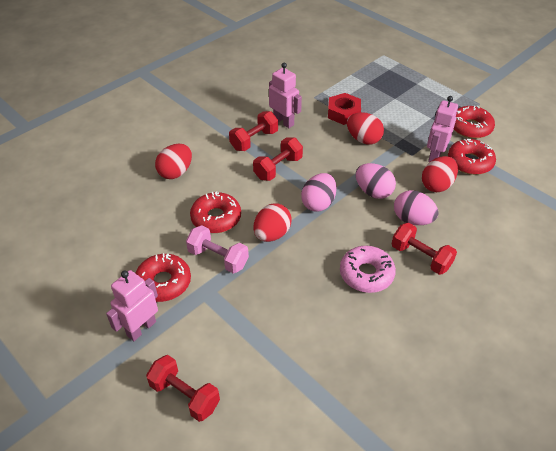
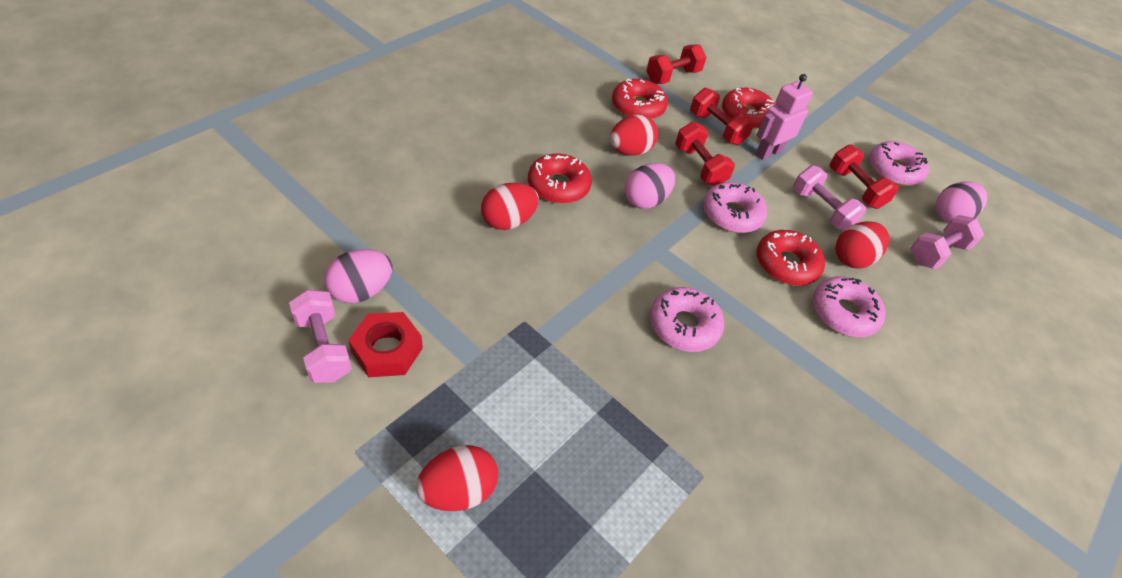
pink donut: 1 -> 4
pink dumbbell: 1 -> 3
pink robot: 3 -> 1

